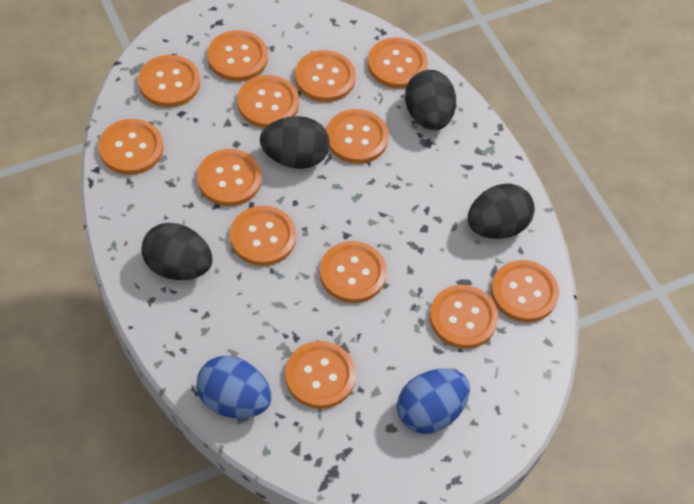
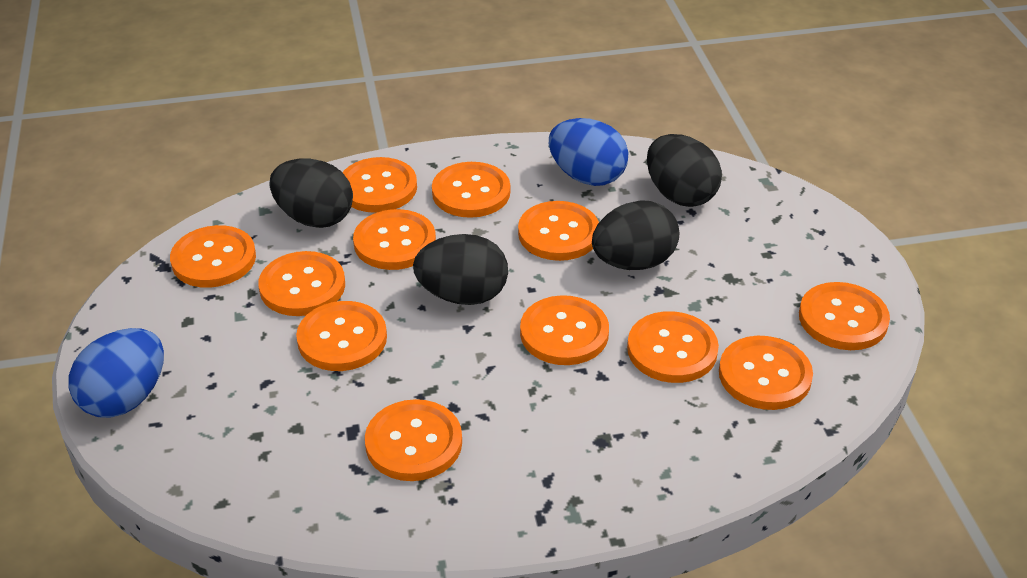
orange button: 13 -> 12

